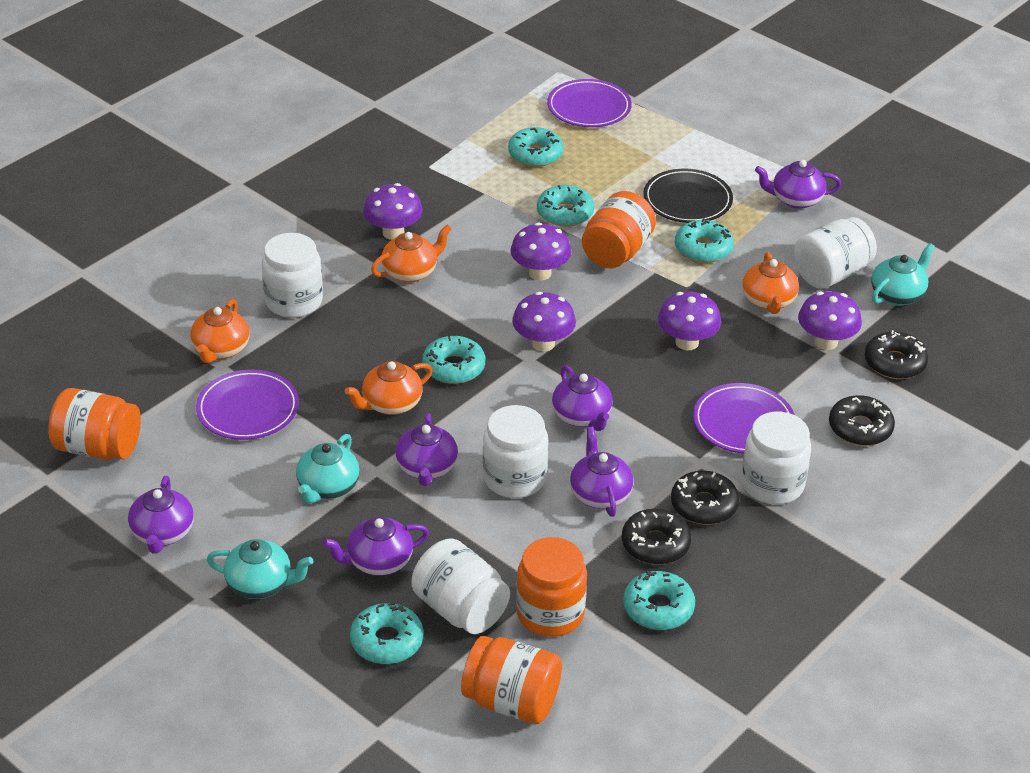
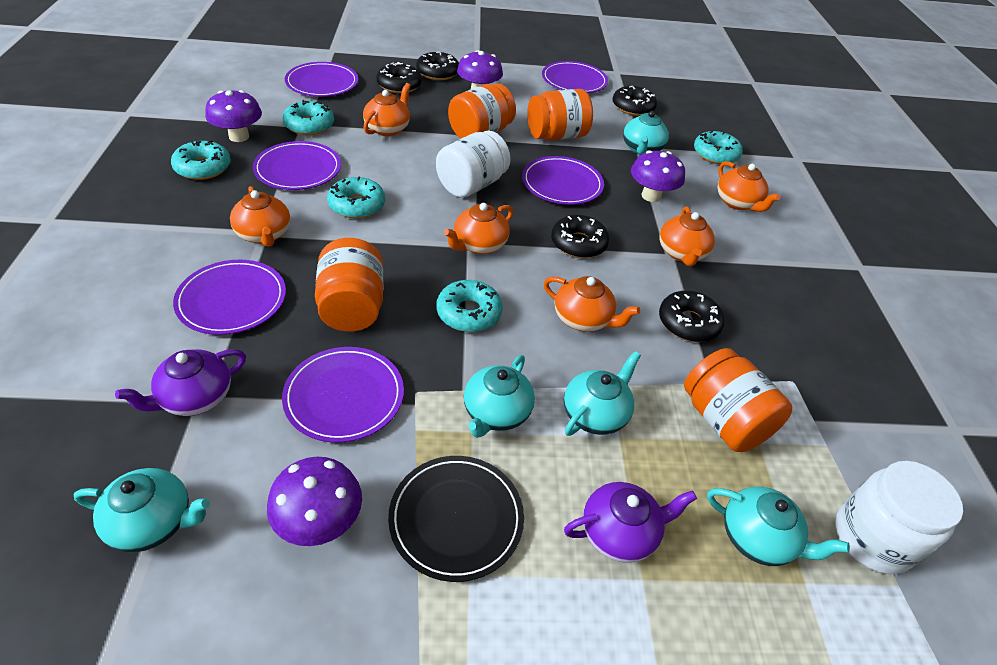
black donut: 4 -> 5
orange teapot: 4 -> 6
purple mushroom: 5 -> 4
purple plate: 3 -> 6
purple teapot: 6 -> 2
turquoise donut: 6 -> 5
turquoise teapot: 3 -> 5
white jar: 5 -> 2

